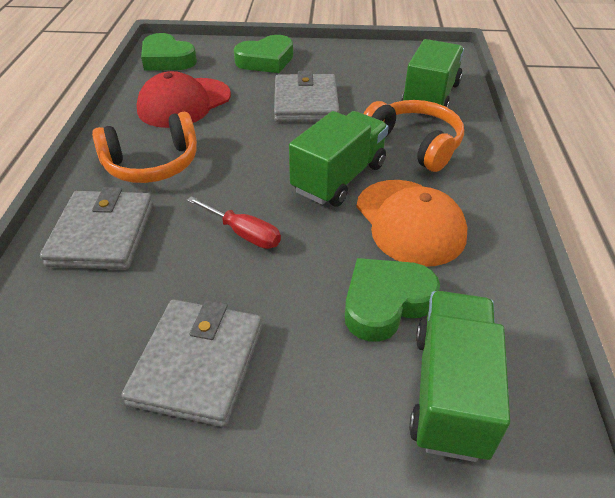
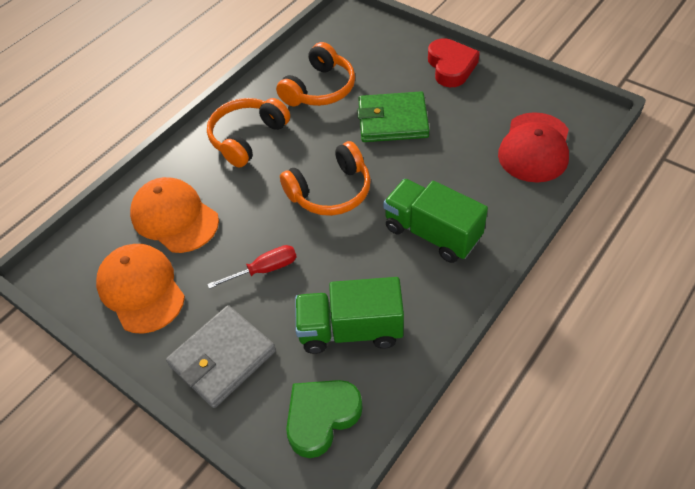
green heart: 3 -> 1
green truck: 3 -> 2
green wallet: 0 -> 1
grey wallet: 3 -> 1
orange cap: 1 -> 2
orange headphones: 2 -> 3
red heart: 0 -> 1

